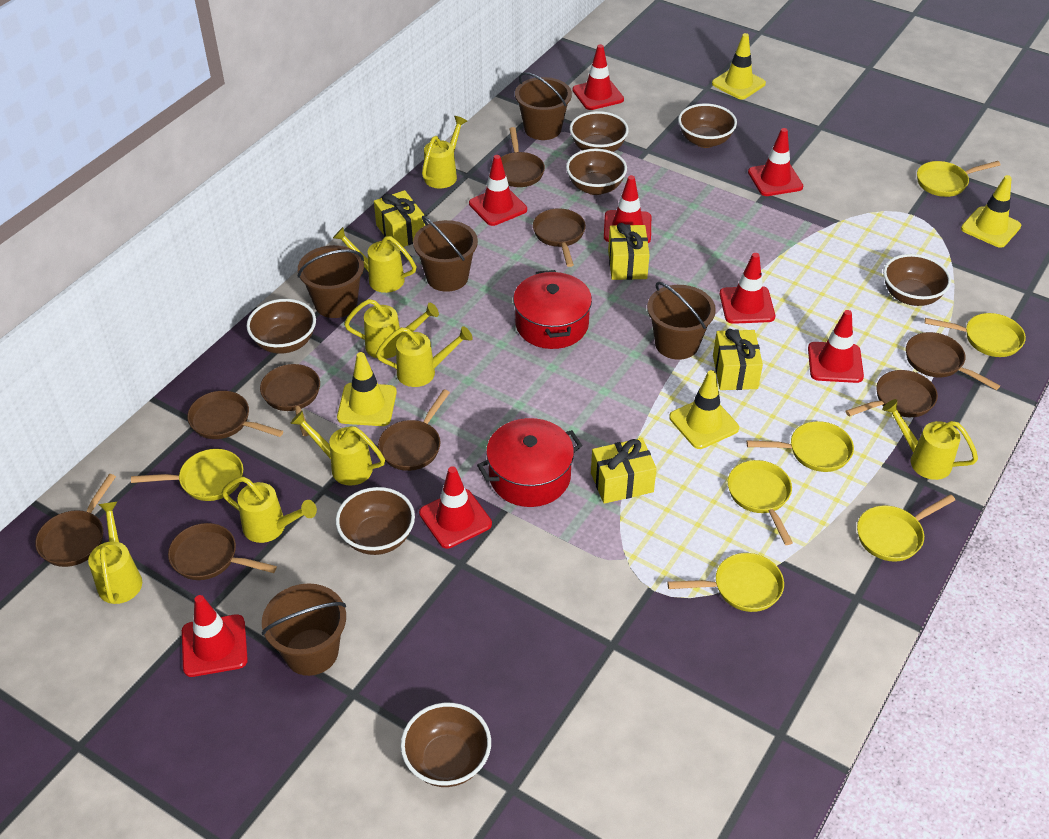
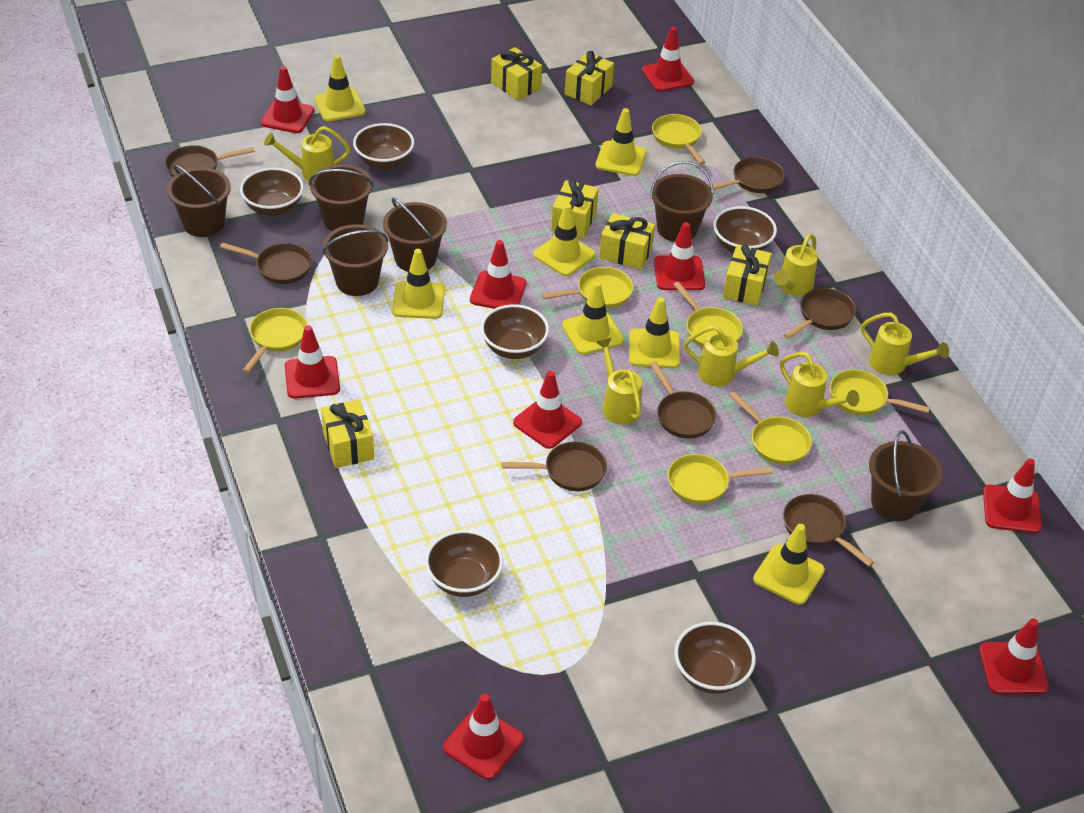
brown bowl: 7 -> 6
brown bucket: 5 -> 6
brown pan: 9 -> 7
red pot: 2 -> 0
red traffic cone: 8 -> 9
yellow gift: 4 -> 6
yellow traffic cone: 4 -> 7
yellow watering can: 8 -> 6

